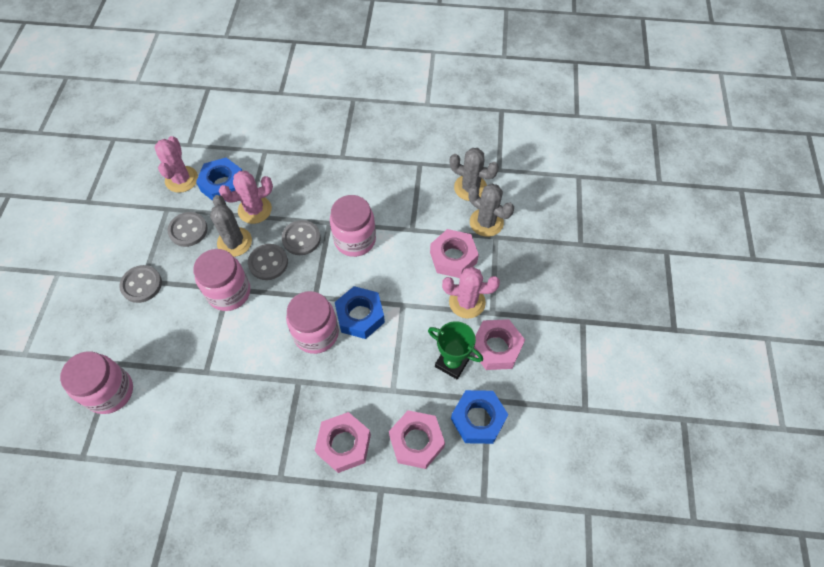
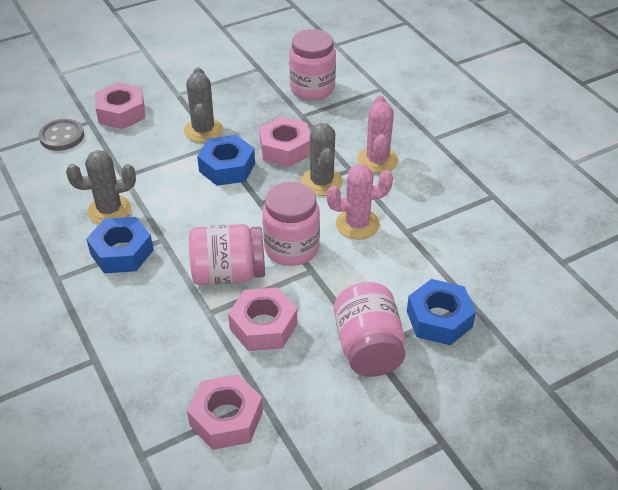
green trophy: 1 -> 0
grey button: 4 -> 1
pink cactus: 3 -> 2

